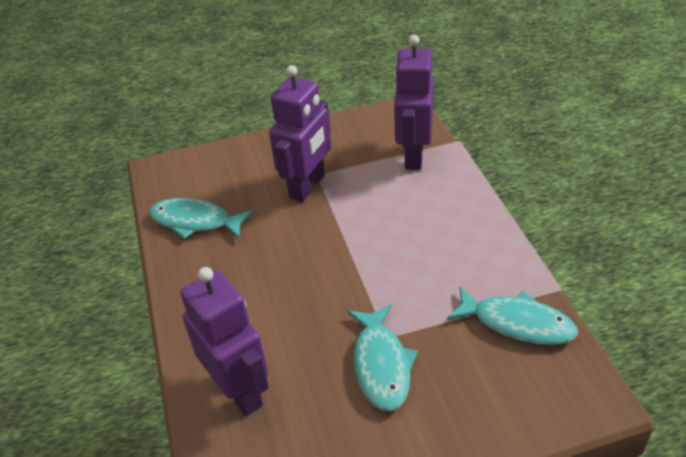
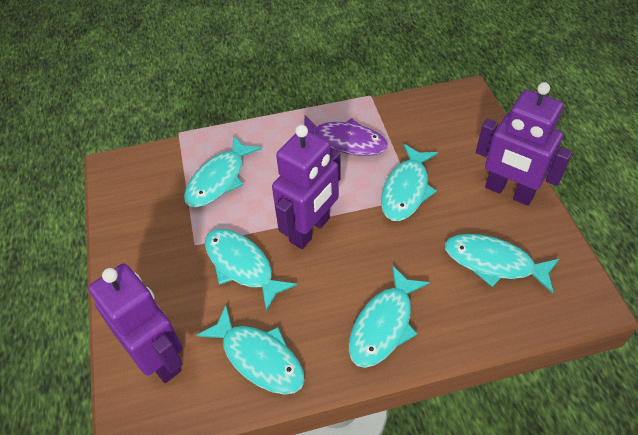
purple fish: 0 -> 1
turquoise fish: 3 -> 6

